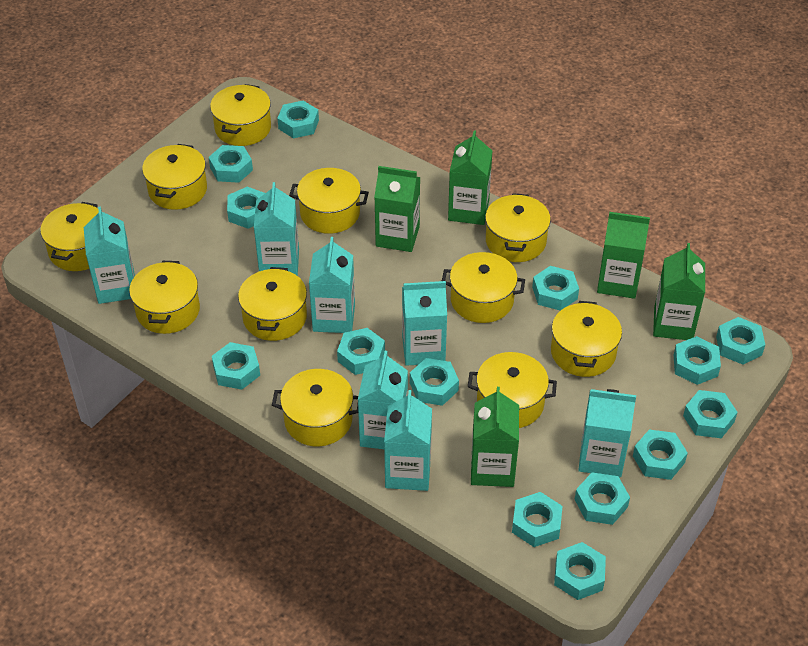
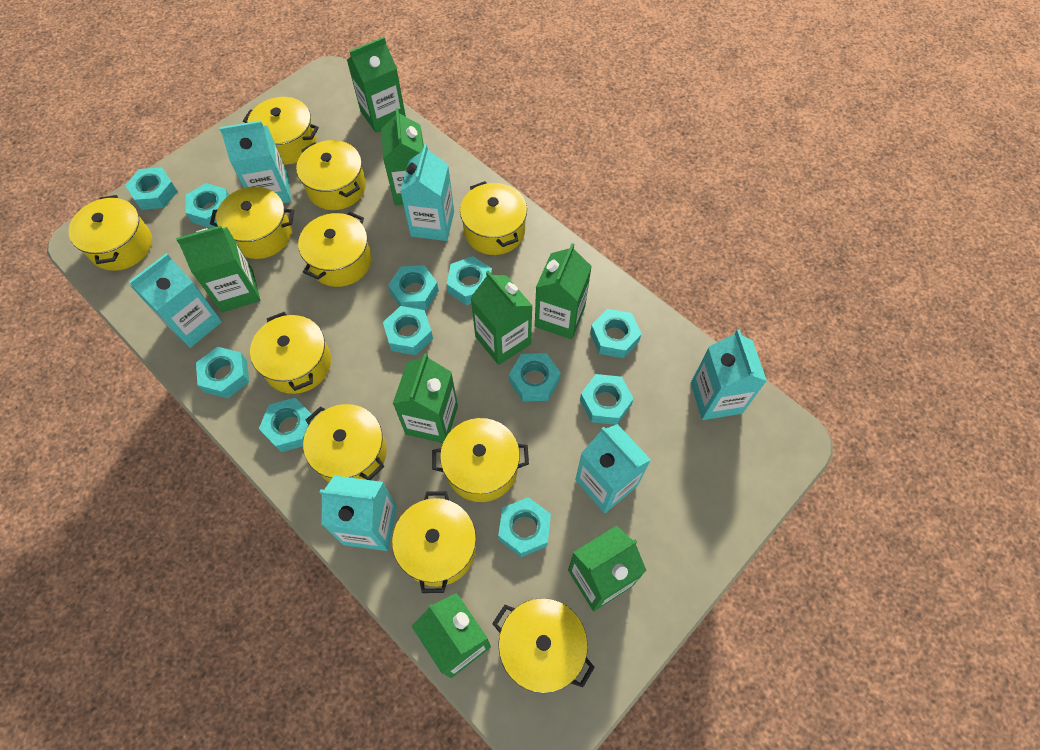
green carton: 5 -> 8
turquoise carton: 7 -> 6
turquoise nut: 14 -> 11

